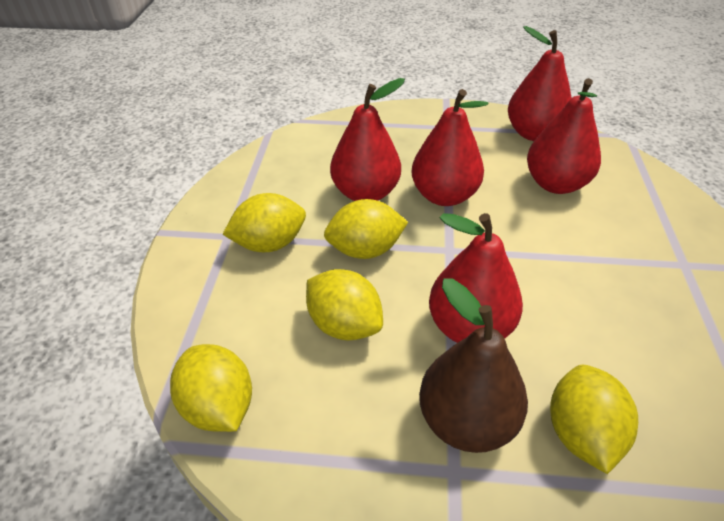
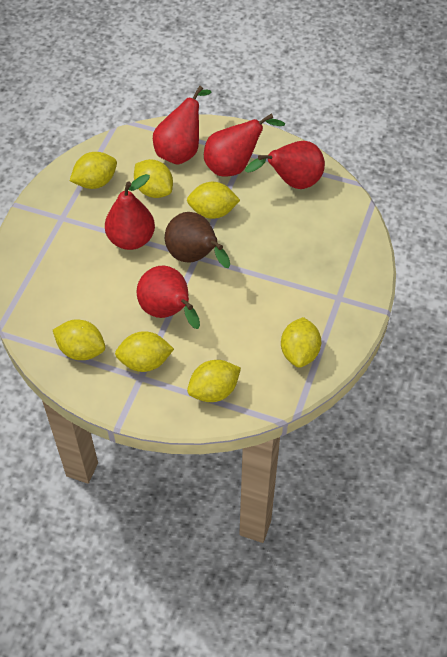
yellow lemon: 5 -> 7

